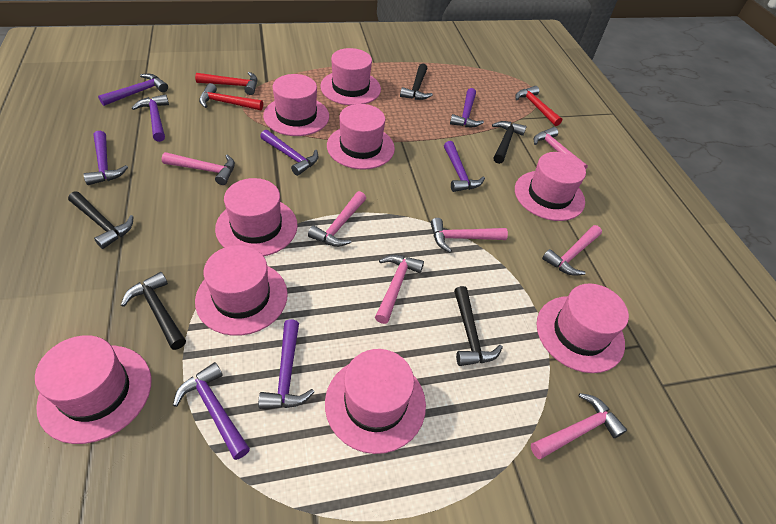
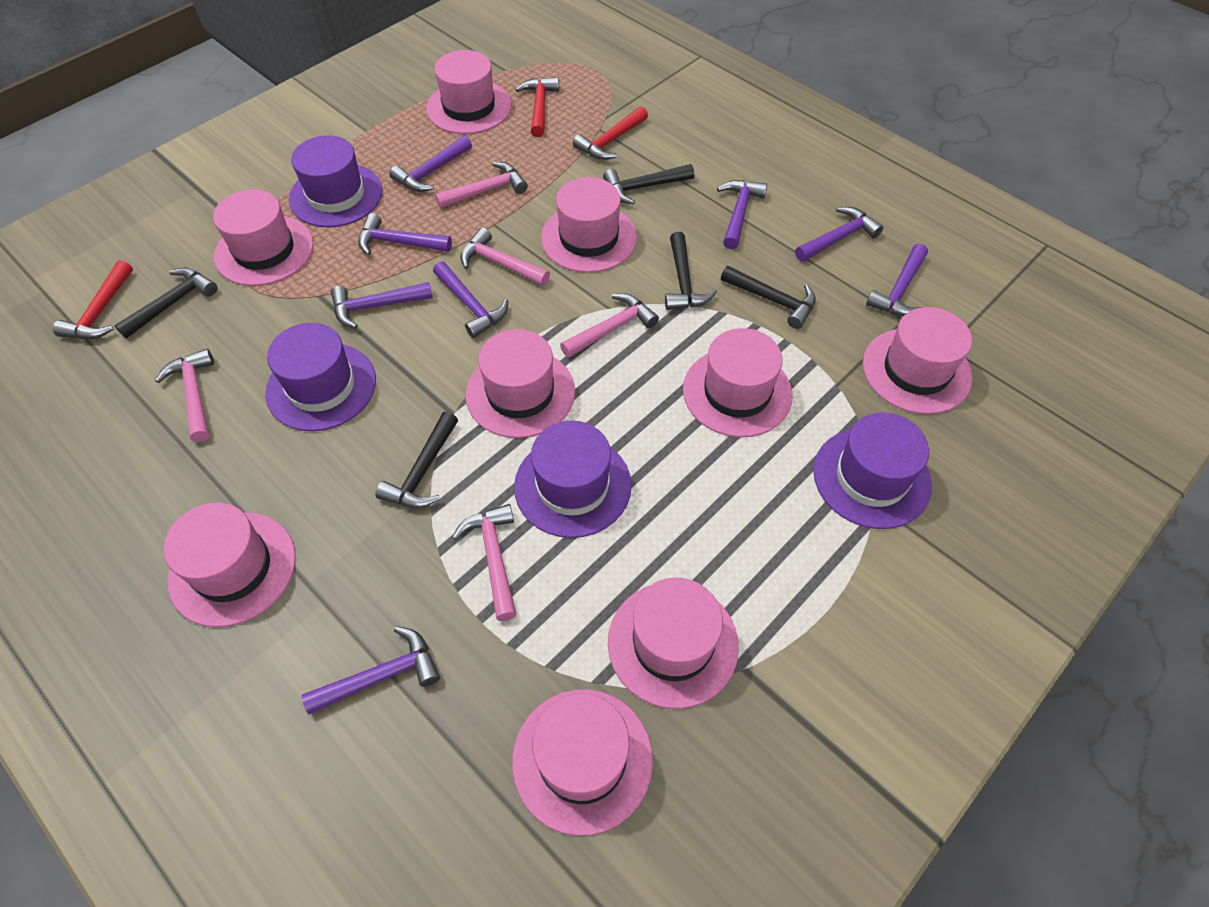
pink hammer: 7 -> 5
purple hat: 0 -> 4

